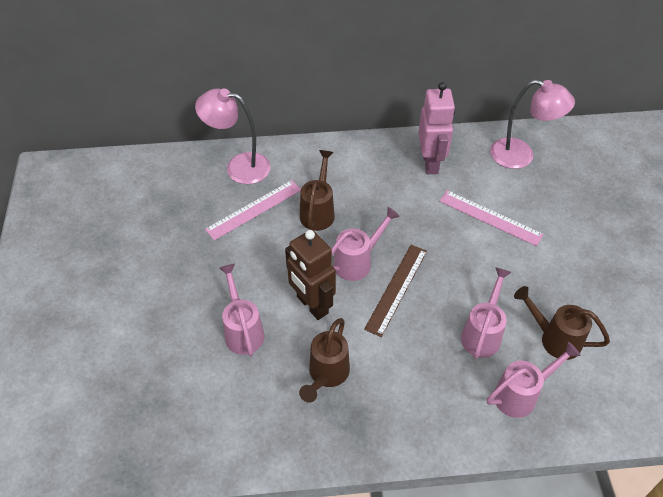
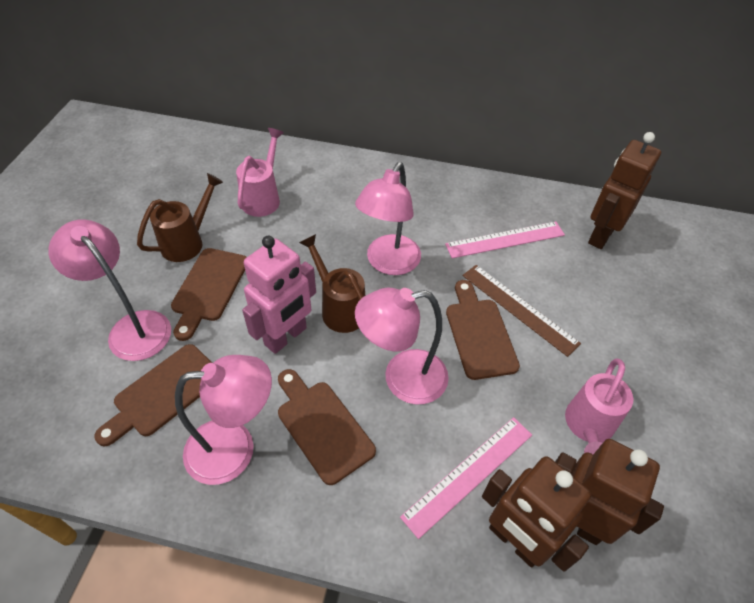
brown cutting board: 0 -> 4
brown robot: 1 -> 3
brown watering can: 3 -> 2
pink lamp: 2 -> 4
pink watering can: 4 -> 2

